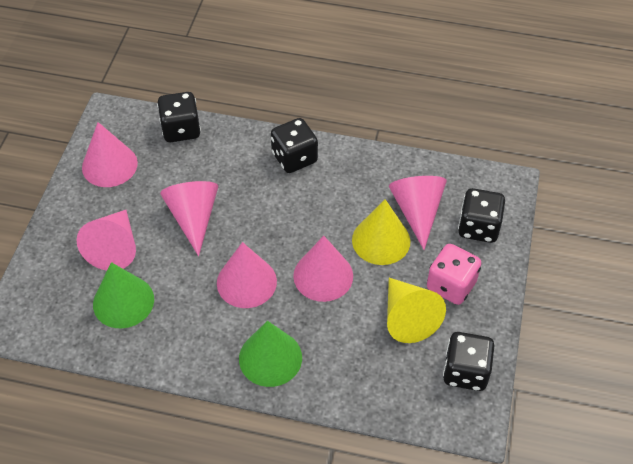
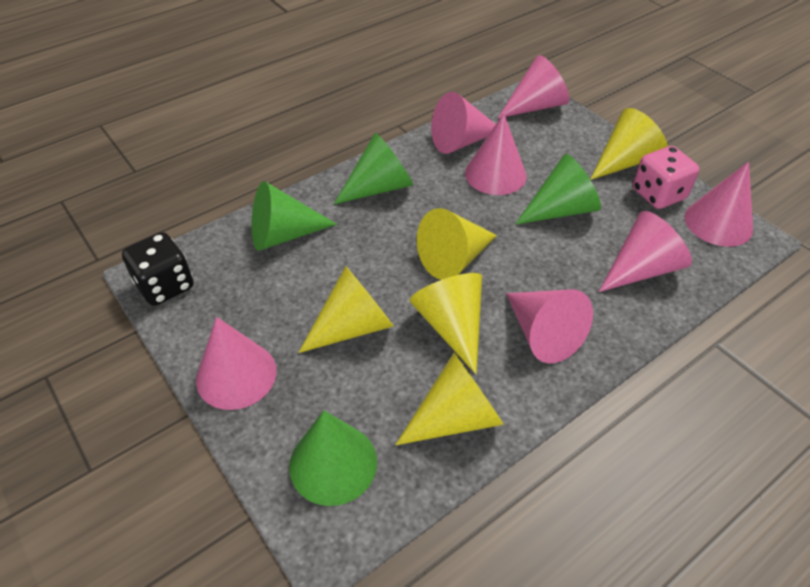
black dice: 4 -> 1
green cone: 2 -> 4
pink cone: 6 -> 7
yellow cone: 2 -> 5

